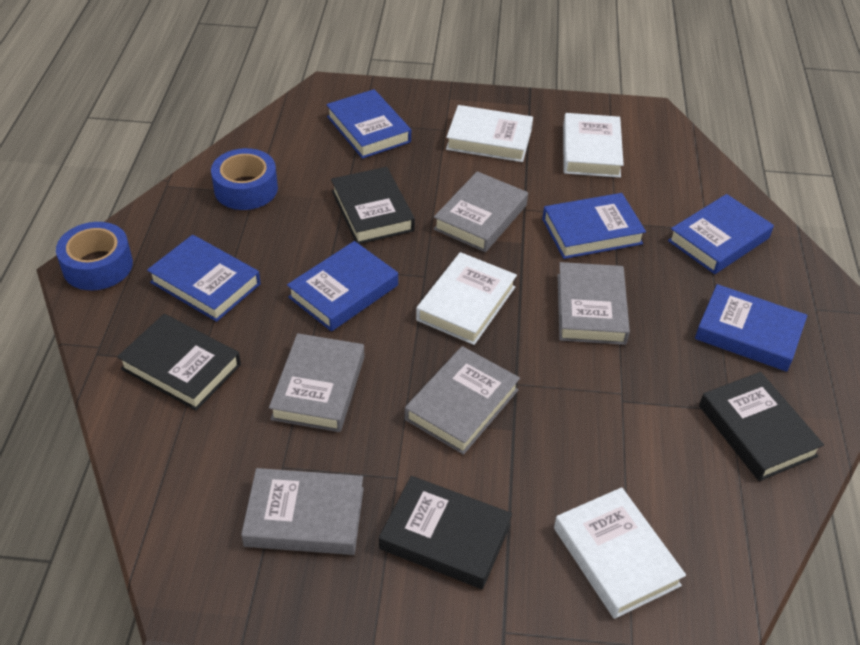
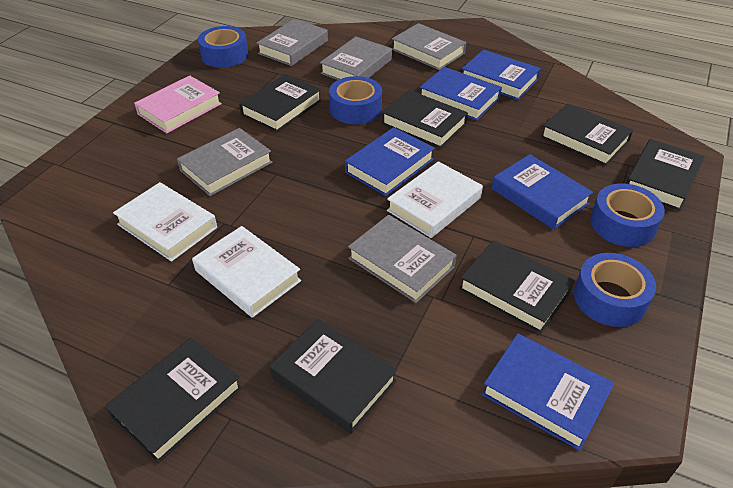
black book: 4 -> 7
blue book: 6 -> 5
blue tape: 2 -> 4
pink book: 0 -> 1
white book: 4 -> 3

